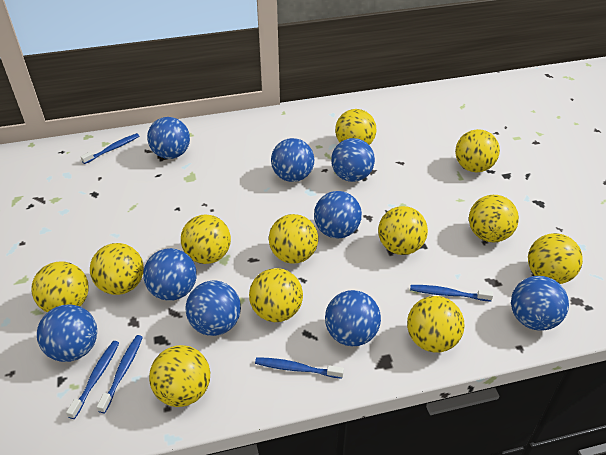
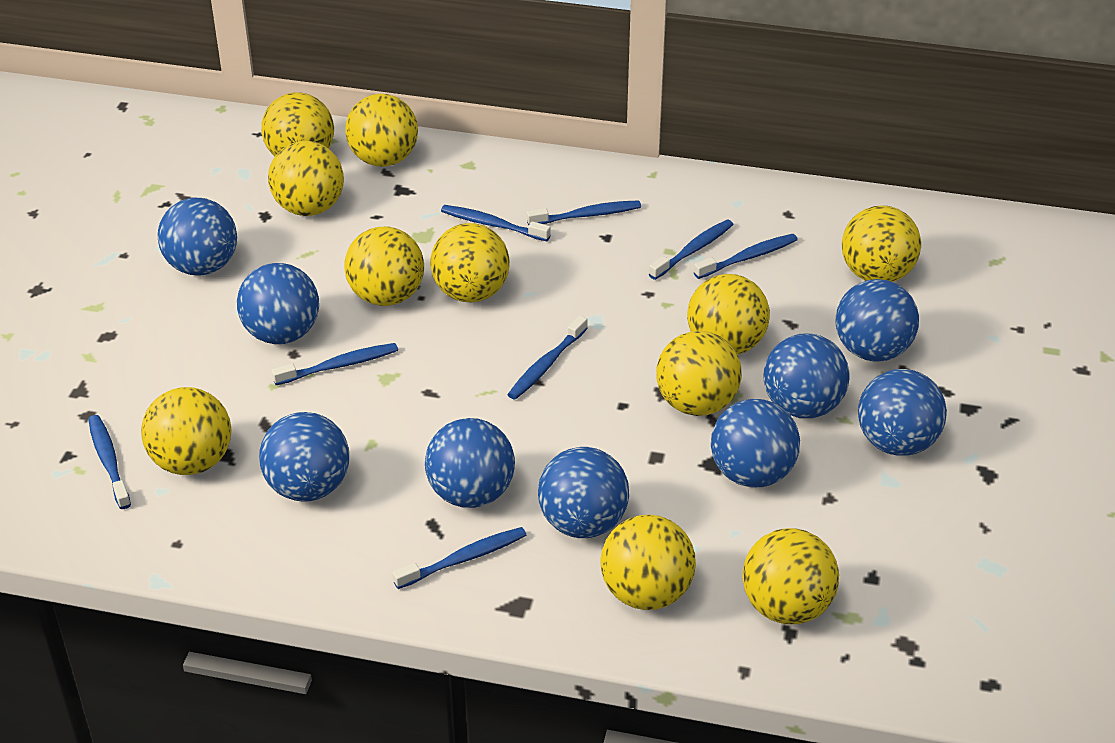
blue toothbrush: 5 -> 8
yellow ball: 12 -> 11

